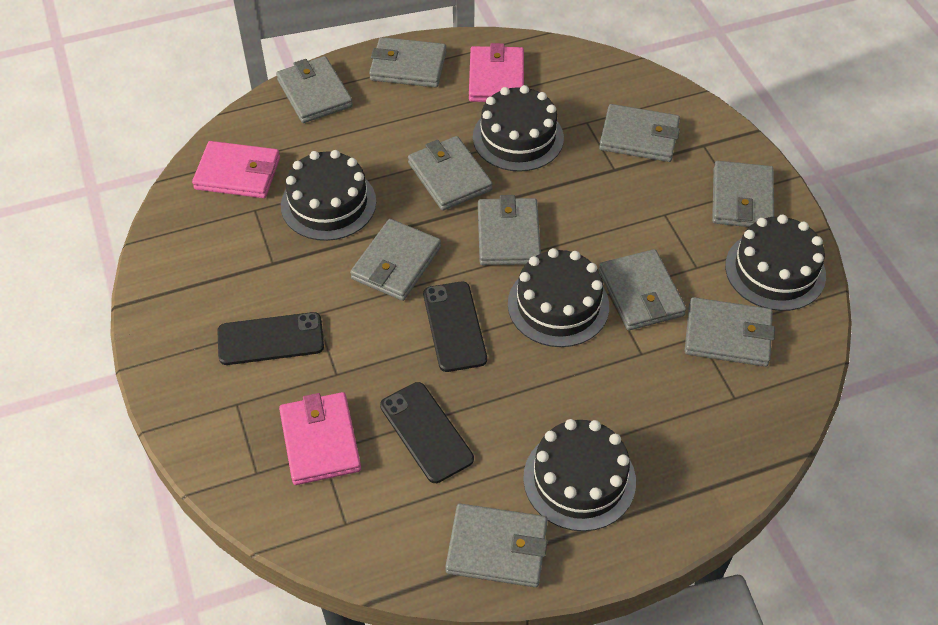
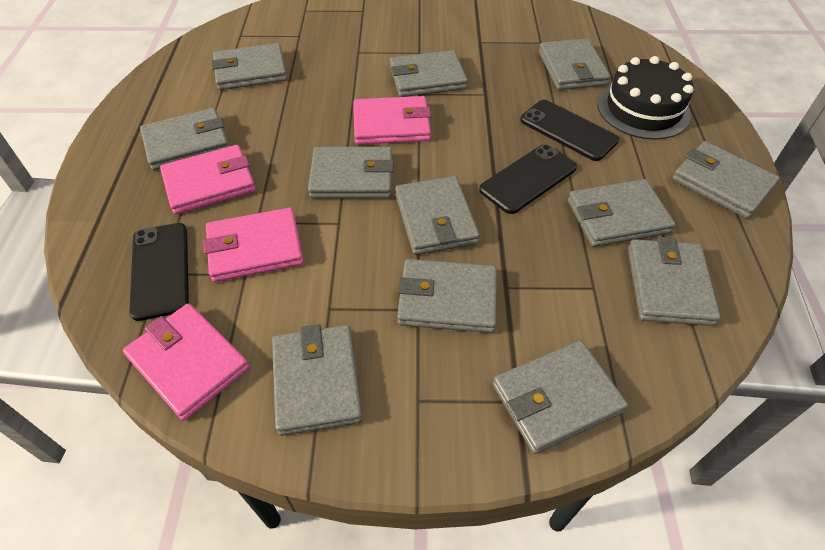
black cake: 5 -> 1
grey wallet: 10 -> 12
pink wallet: 3 -> 4

